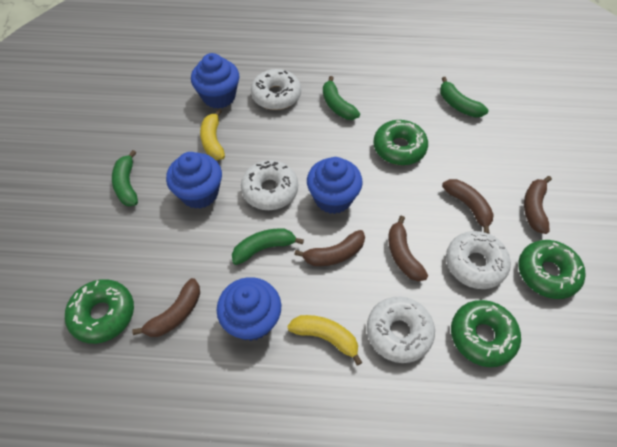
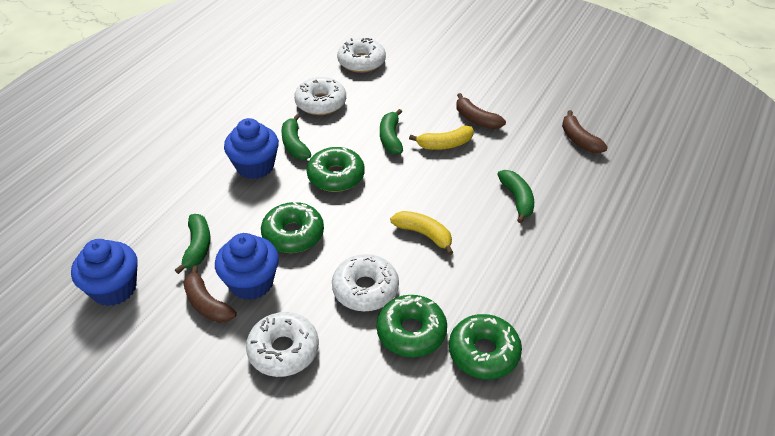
blue cupcake: 4 -> 3
brown banana: 5 -> 3

